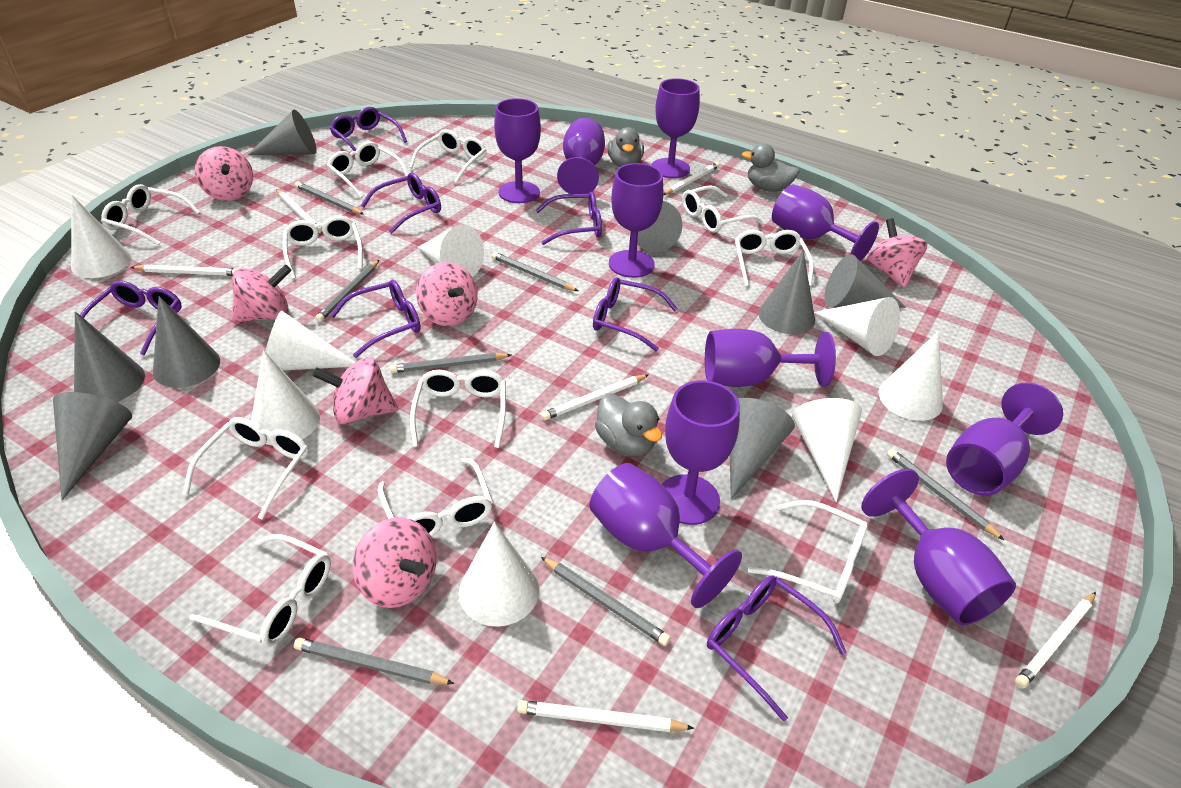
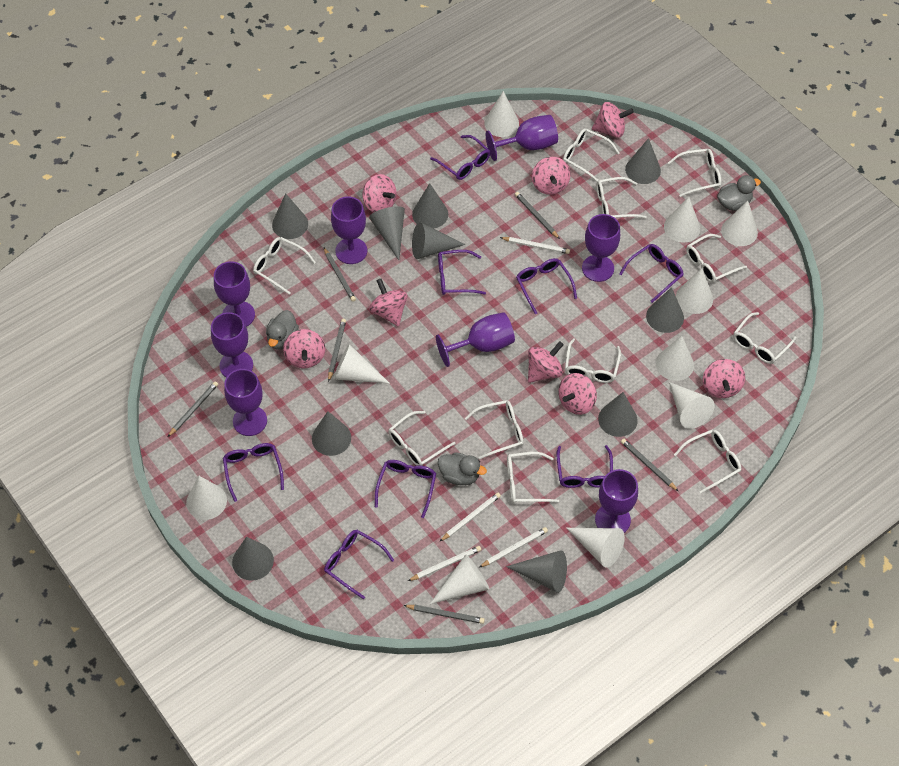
grey cone: 8 -> 10
grey pencil: 7 -> 6
pink spinning top: 6 -> 8
purple glasses: 7 -> 8
purple goblet: 10 -> 8
white cone: 8 -> 10
white pencil: 6 -> 4

